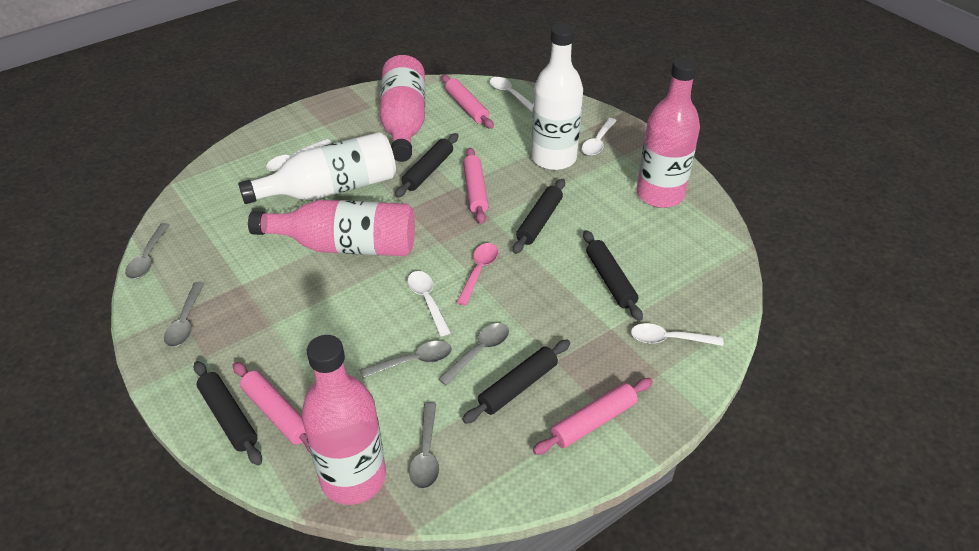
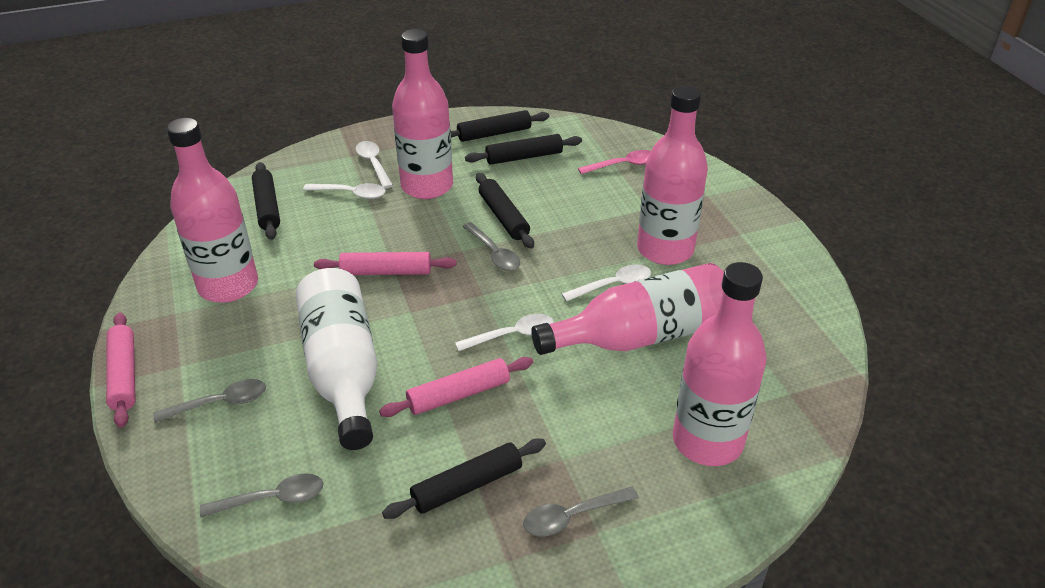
grey spoon: 5 -> 4
pink bottle: 4 -> 5
pink rolling pin: 4 -> 3
white bottle: 2 -> 1
white spoon: 5 -> 4

